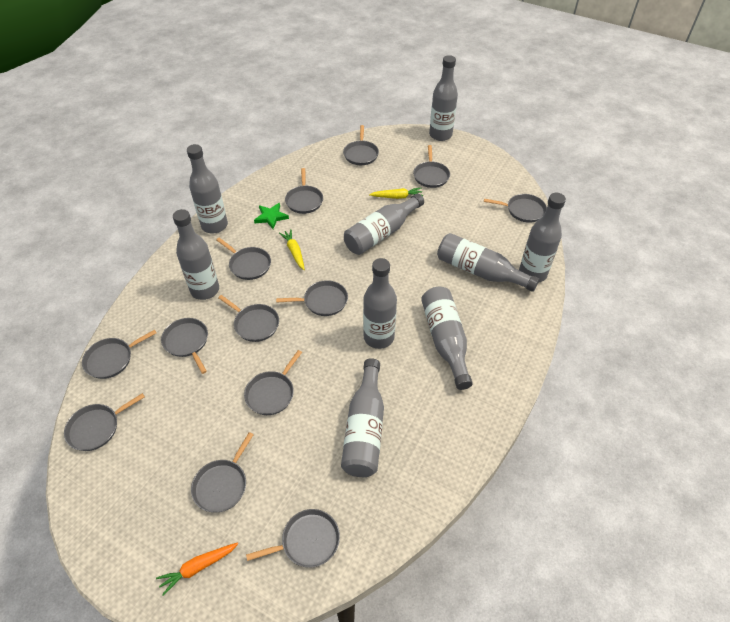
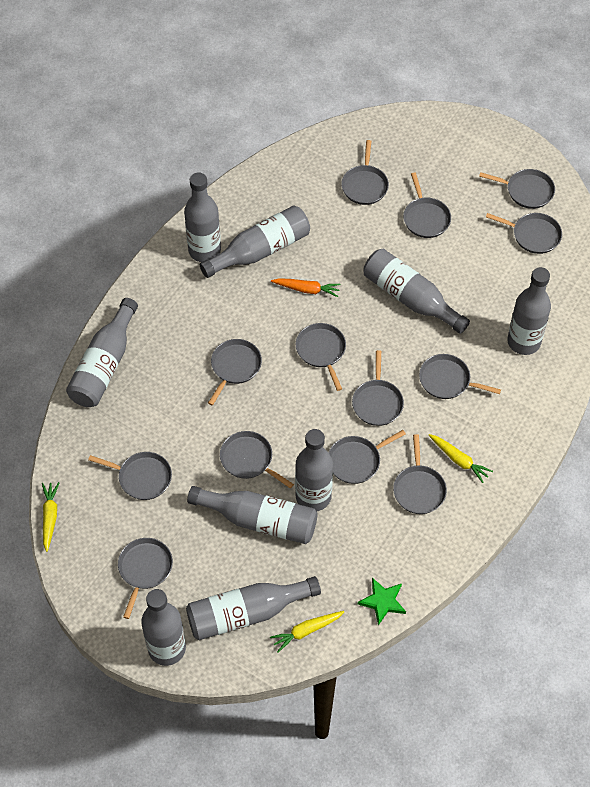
yellow carrot: 2 -> 3

